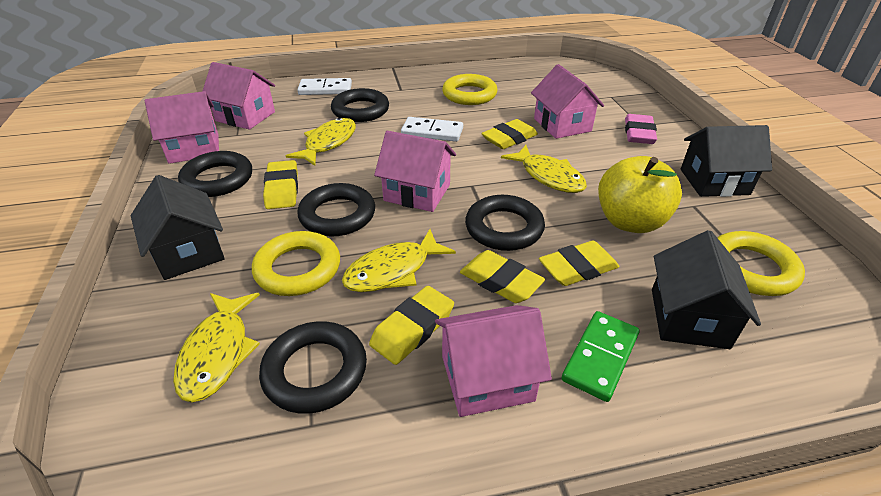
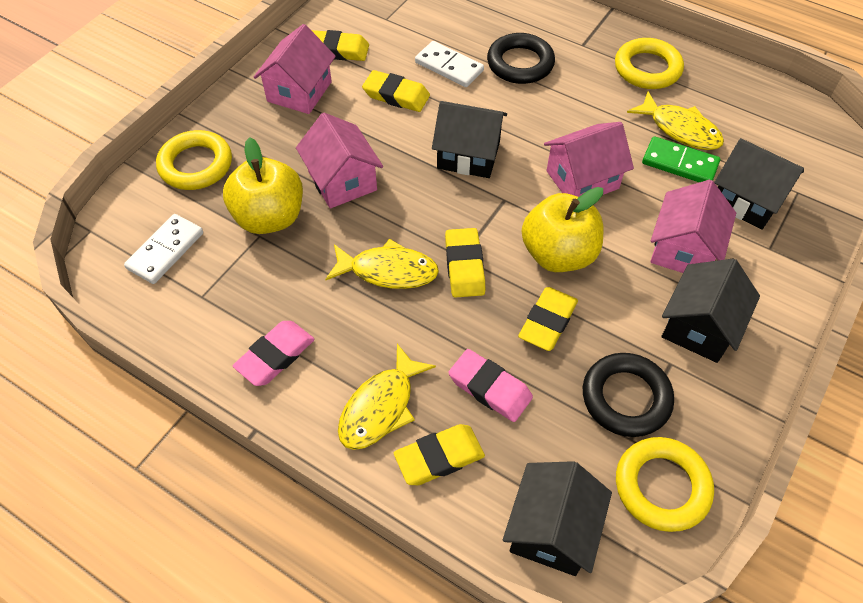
black house: 3 -> 4
black ring: 5 -> 2
pink eraser: 1 -> 2
pink house: 5 -> 4
yellow apple: 1 -> 2
yellow fish: 4 -> 3

